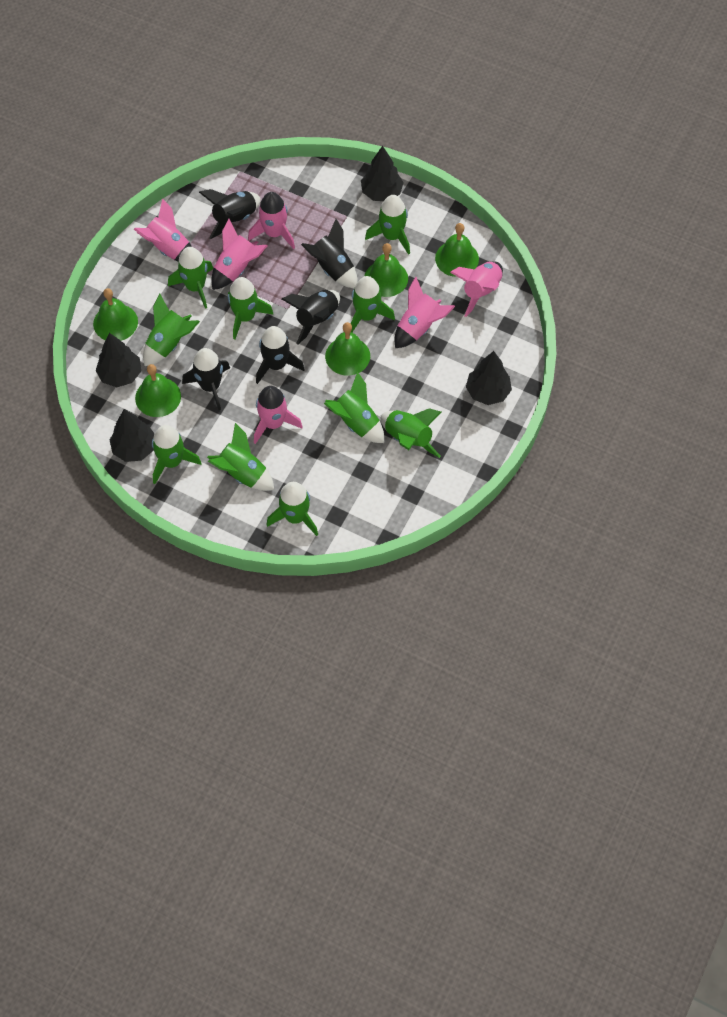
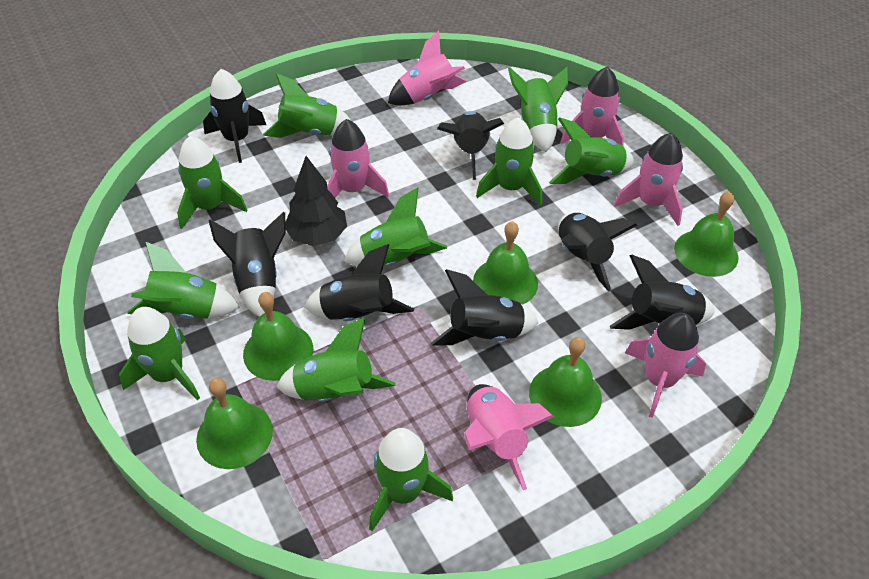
black rocket: 5 -> 7
black tree: 4 -> 1

